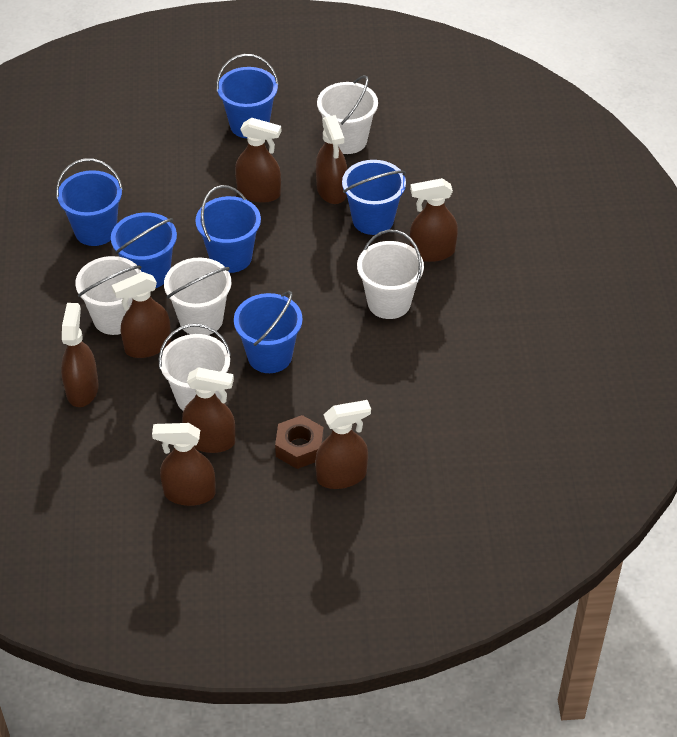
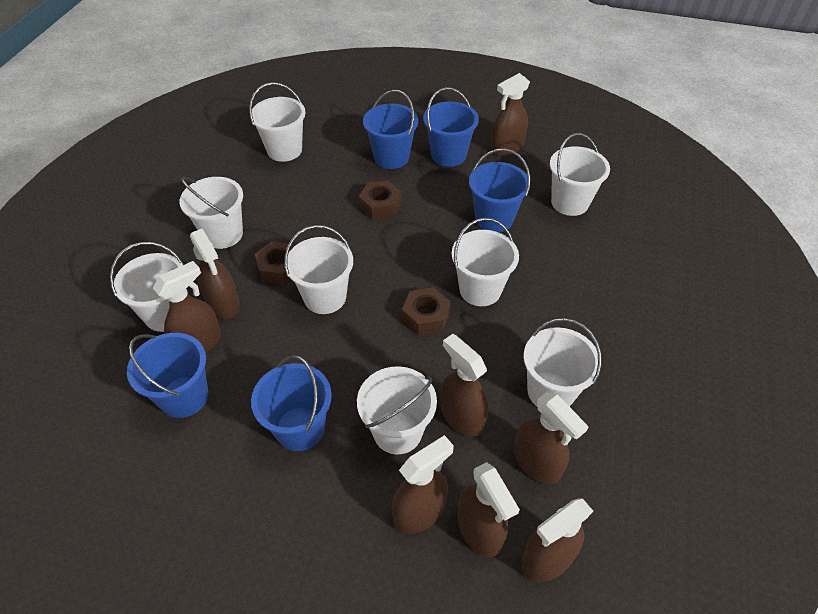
blue bucket: 6 -> 5
brown nut: 1 -> 3
white bucket: 5 -> 8

